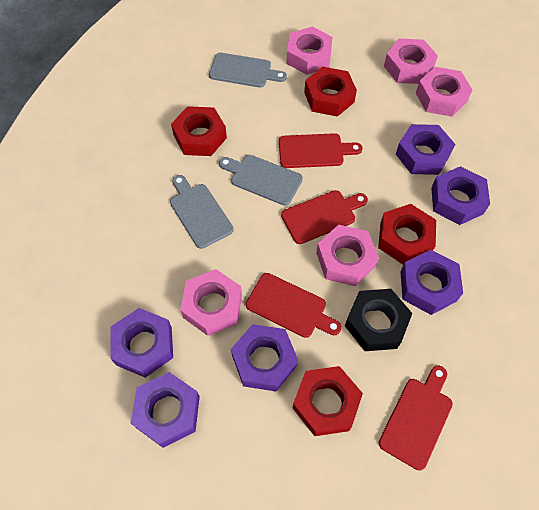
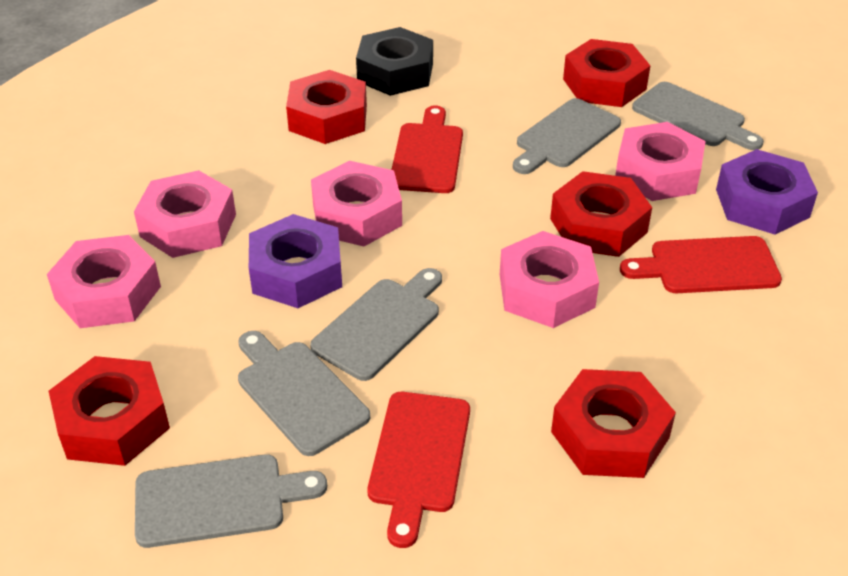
grey cutting board: 3 -> 5
purple nut: 6 -> 2
red cutting board: 4 -> 3
red nut: 4 -> 5

